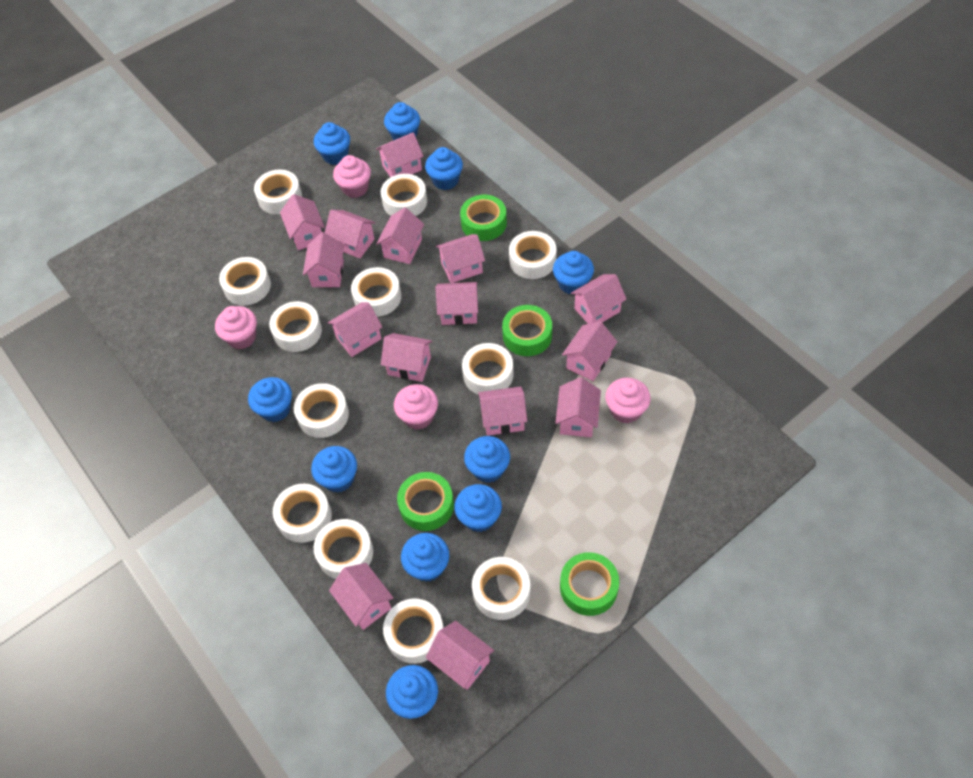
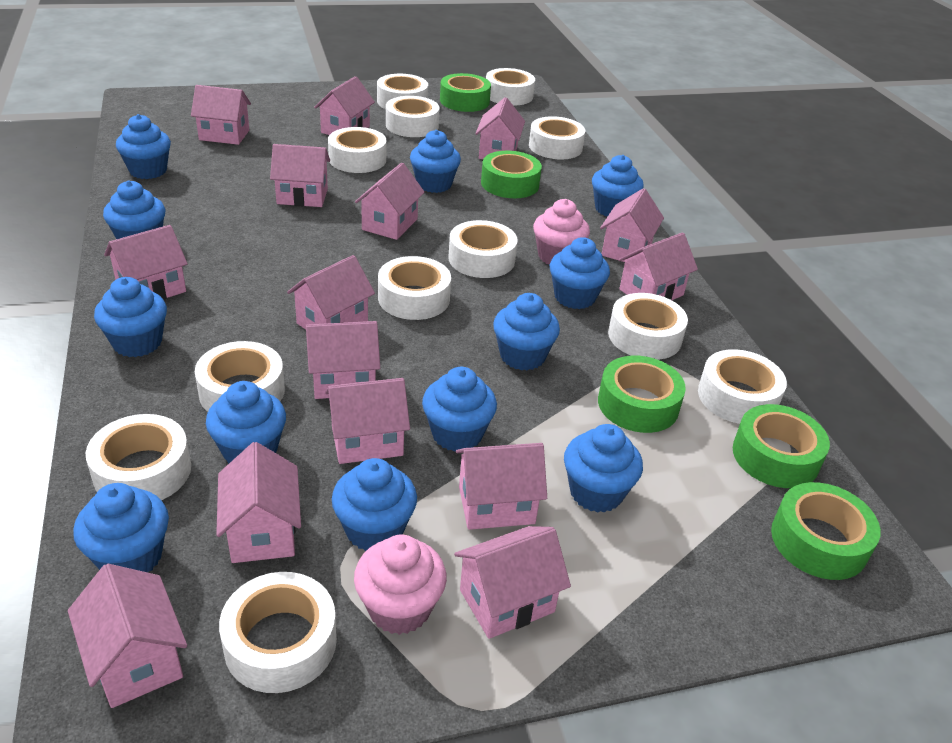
blue cupcake: 10 -> 12
green tape: 4 -> 5
pink cupcake: 4 -> 2

